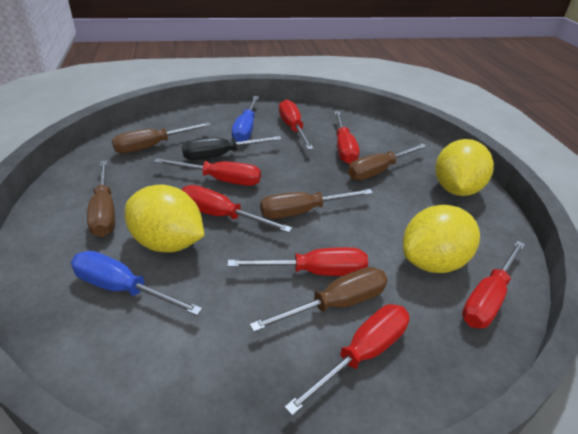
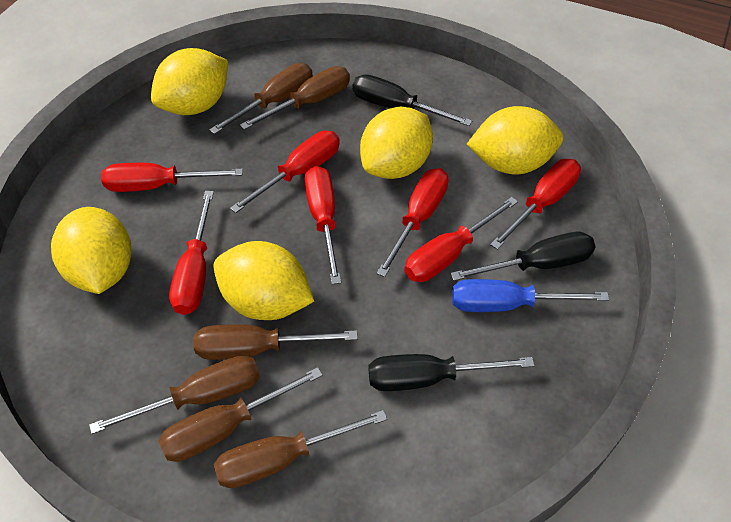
black screwdriver: 1 -> 3
blue screwdriver: 2 -> 1
brown screwdriver: 5 -> 6
yellow lemon: 3 -> 5

